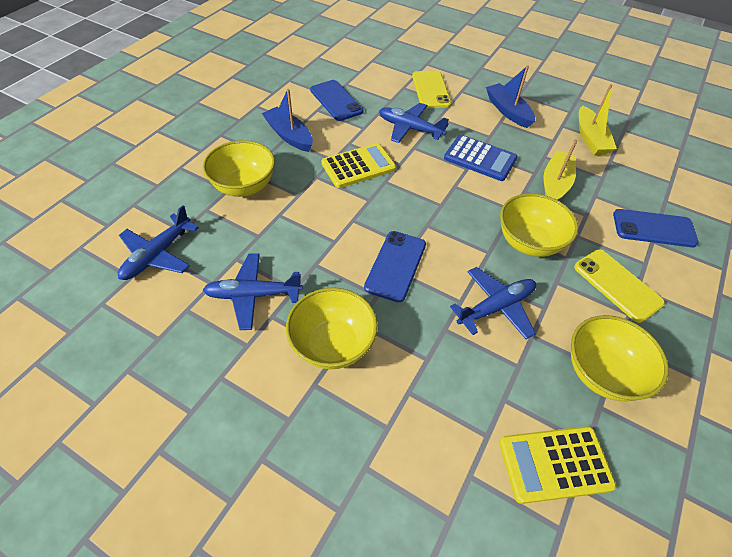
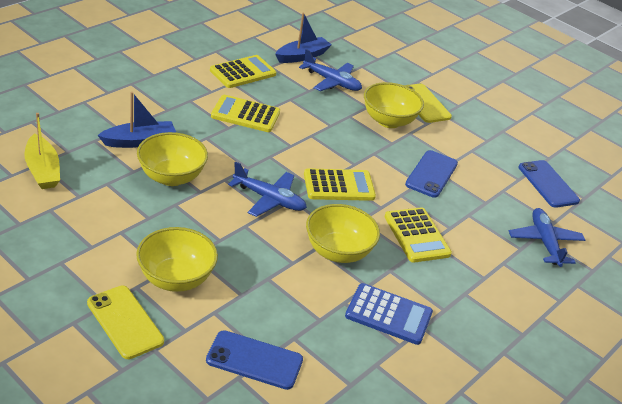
blue plane: 4 -> 3
yellow boat: 2 -> 1
yellow calculator: 2 -> 4

